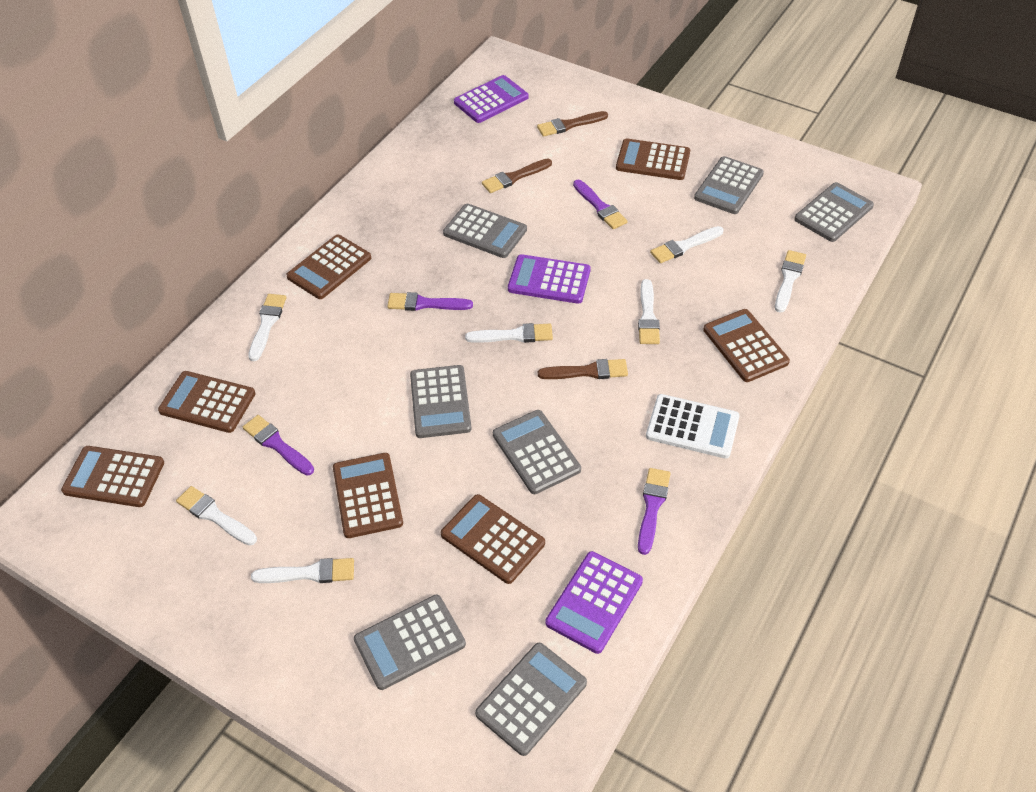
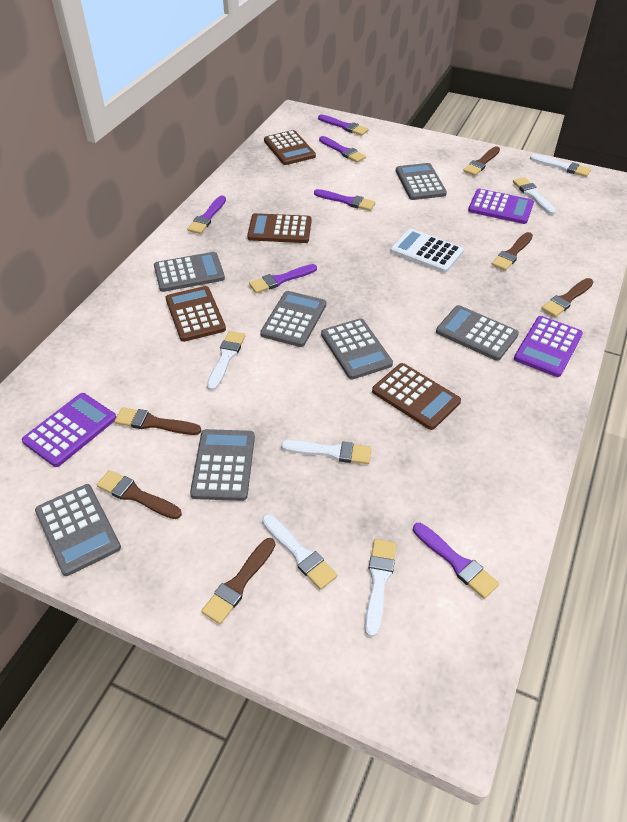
brown brush: 3 -> 6
brown calculator: 7 -> 4
purple brush: 4 -> 6
white brush: 7 -> 6

